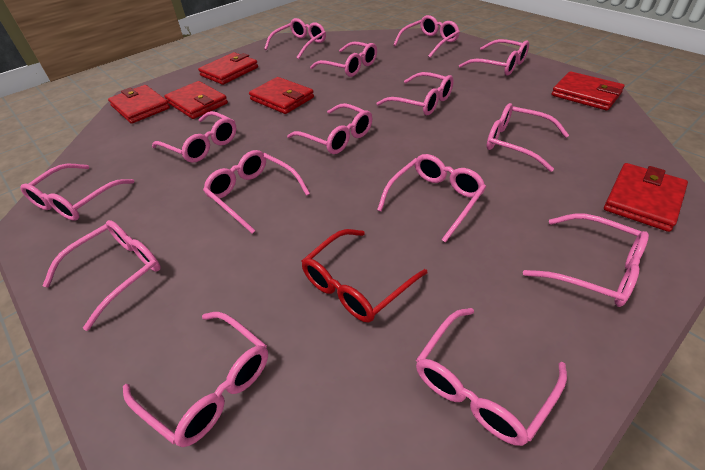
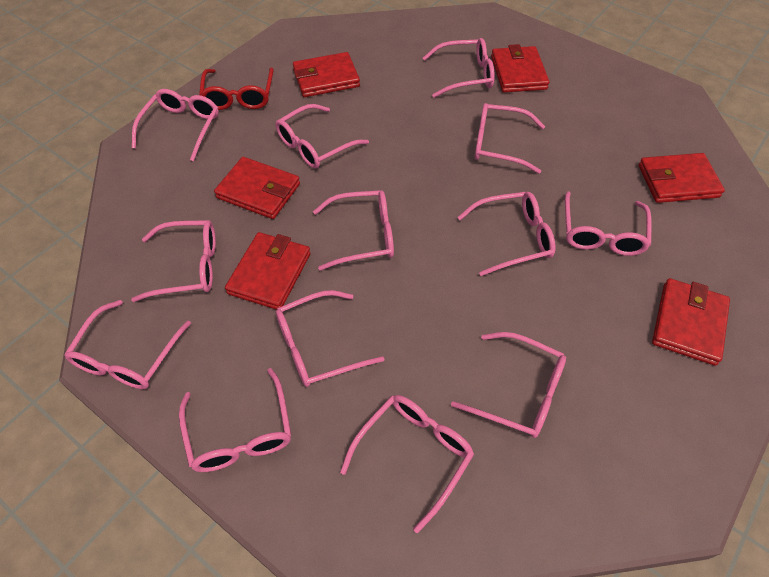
pink glasses: 15 -> 13

